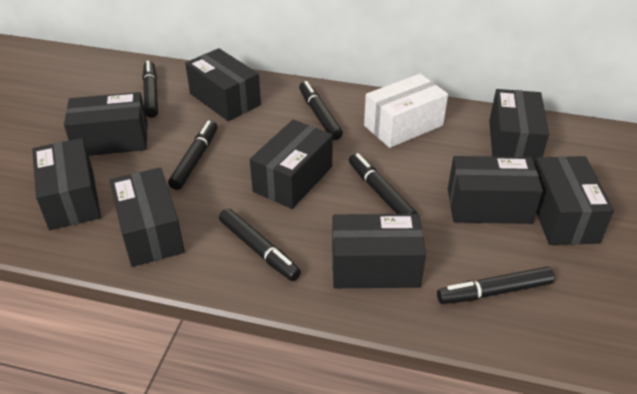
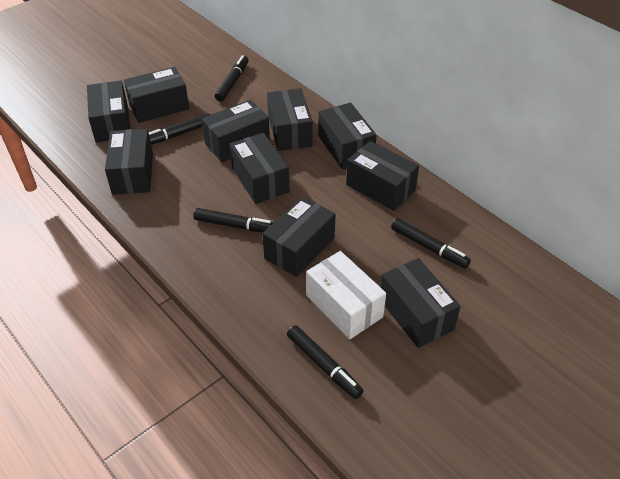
black box: 9 -> 10
black marker: 6 -> 5

